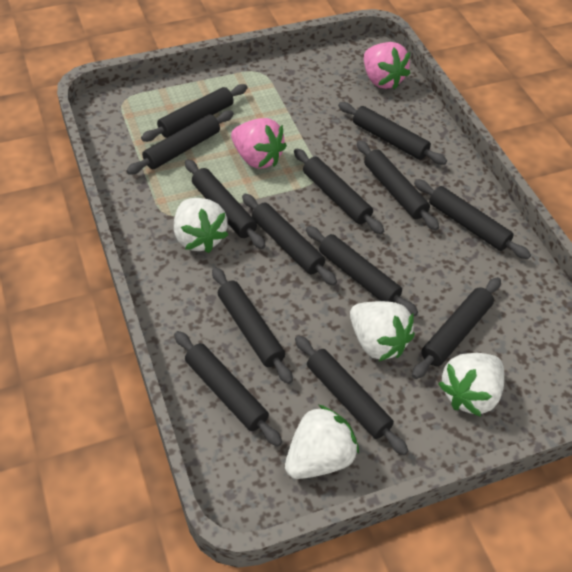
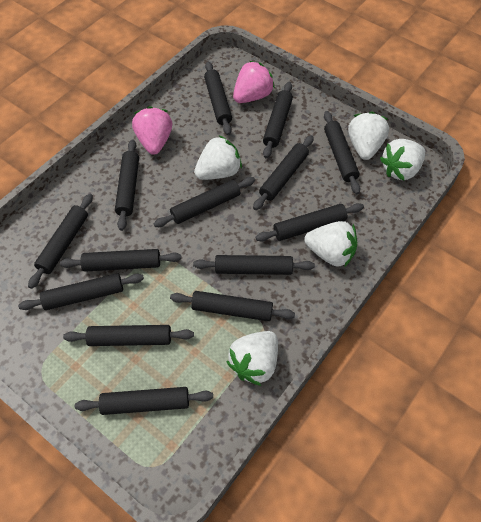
black rolling pin: 13 -> 14
white strawberry: 4 -> 5

